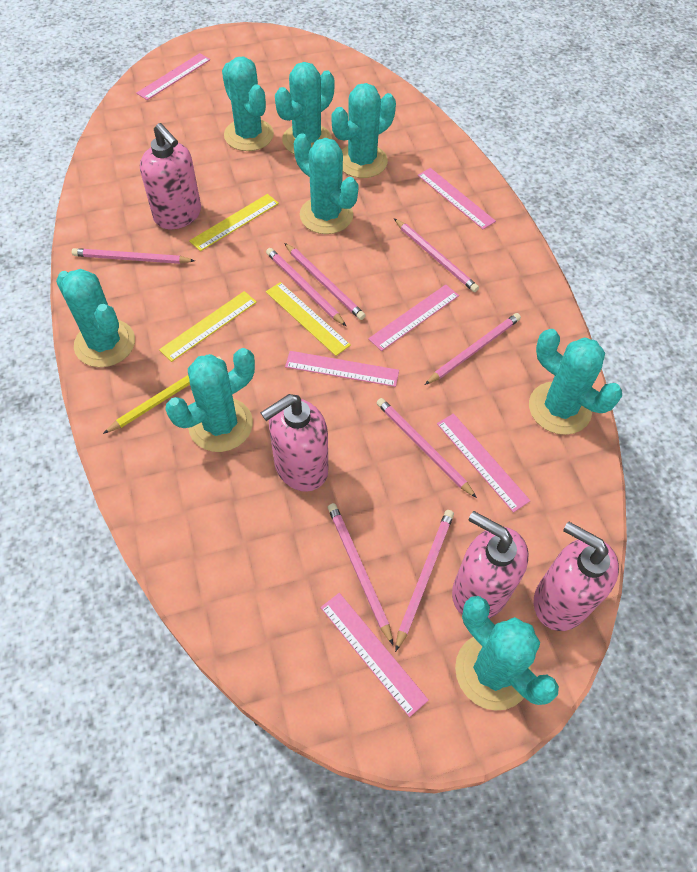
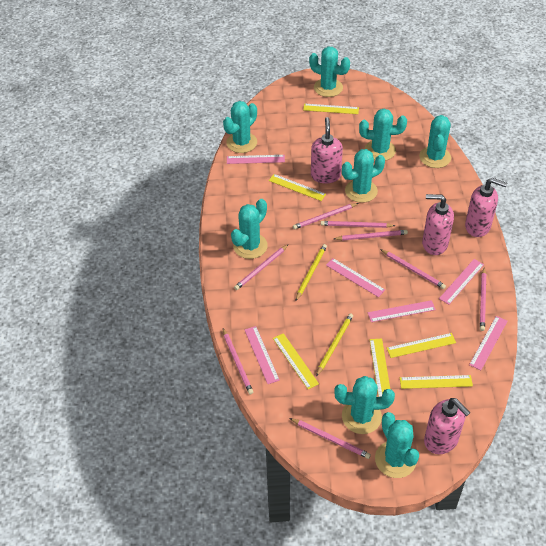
yellow pencil: 1 -> 2
yellow ruler: 3 -> 6

